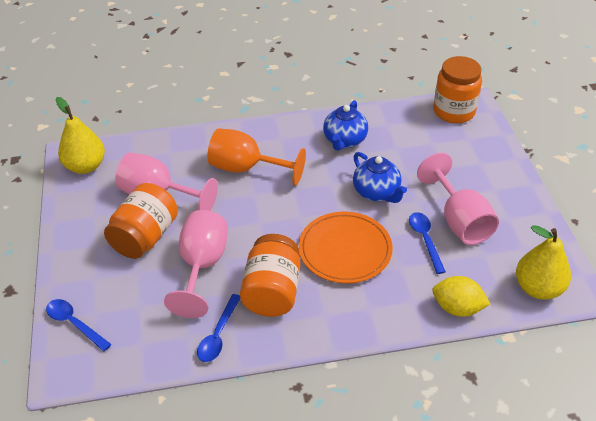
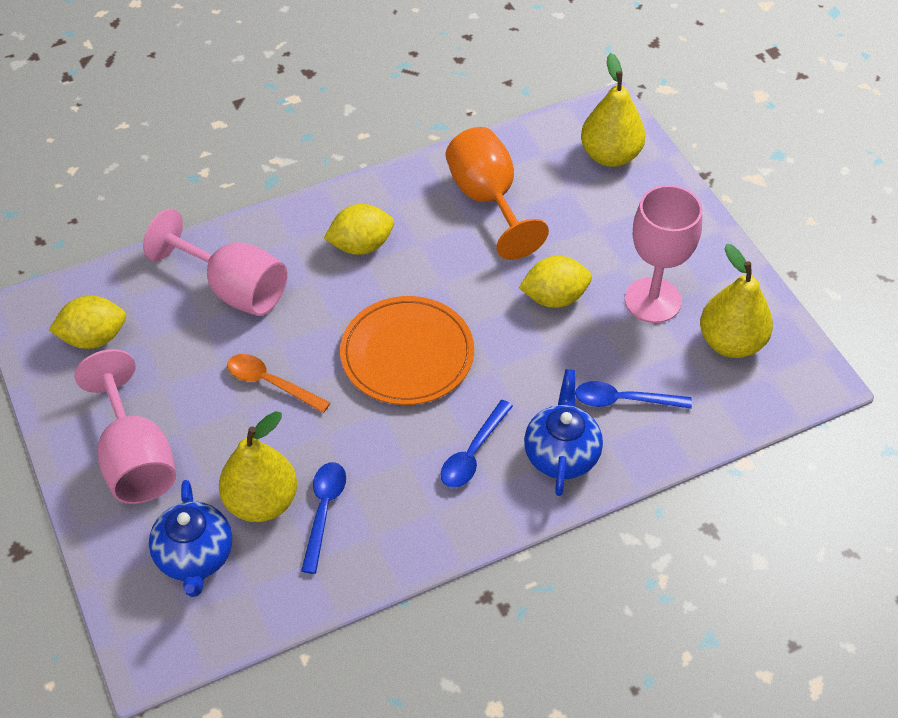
orange jar: 3 -> 0
orange spoon: 0 -> 1
yellow lemon: 1 -> 3
yellow pear: 2 -> 3

